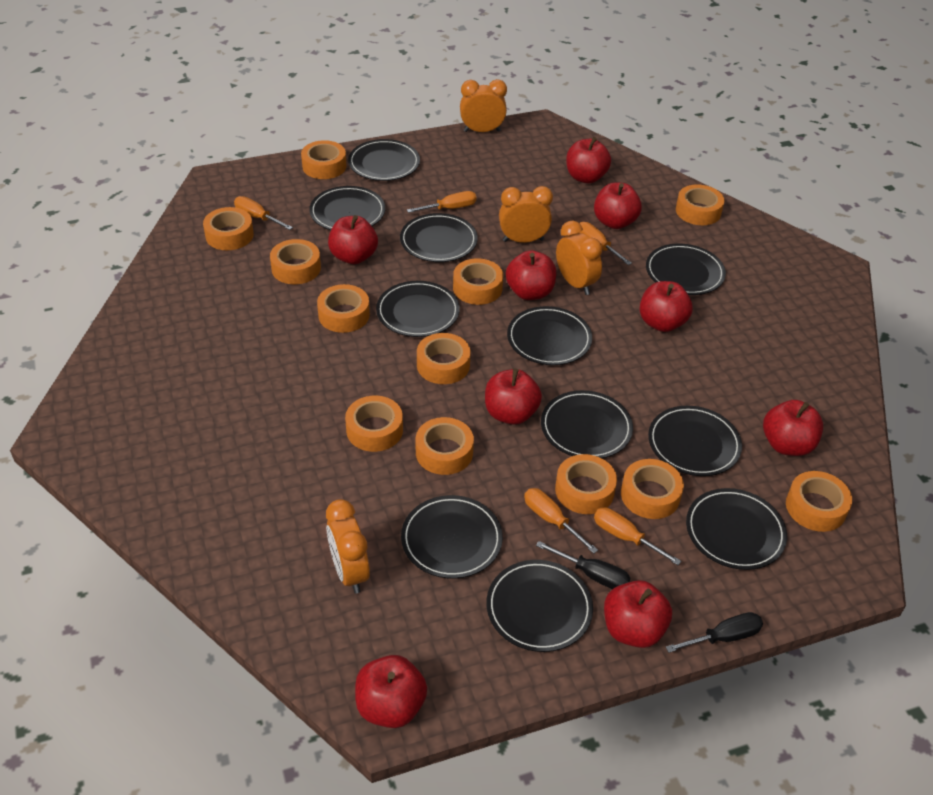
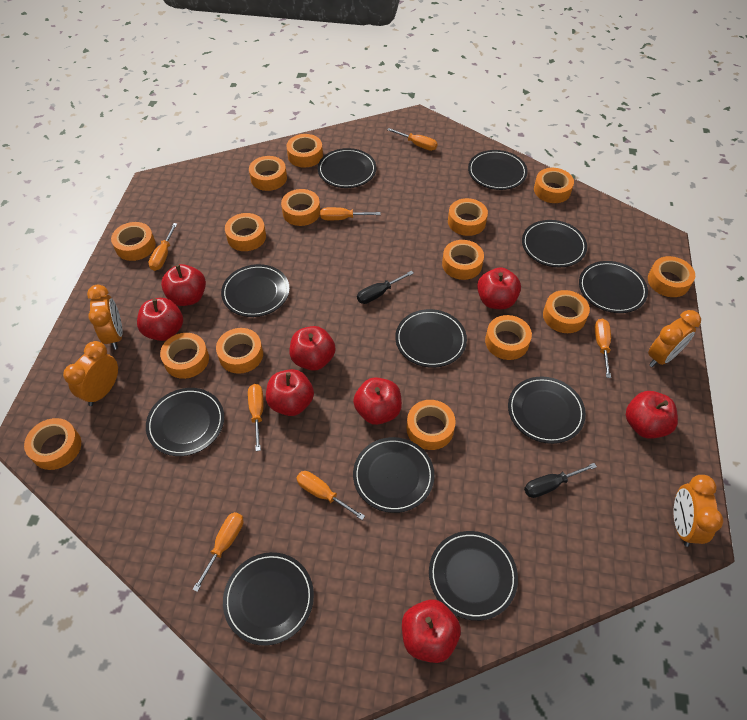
orange screwdriver: 5 -> 7
orange tape: 12 -> 15
red apple: 9 -> 8

